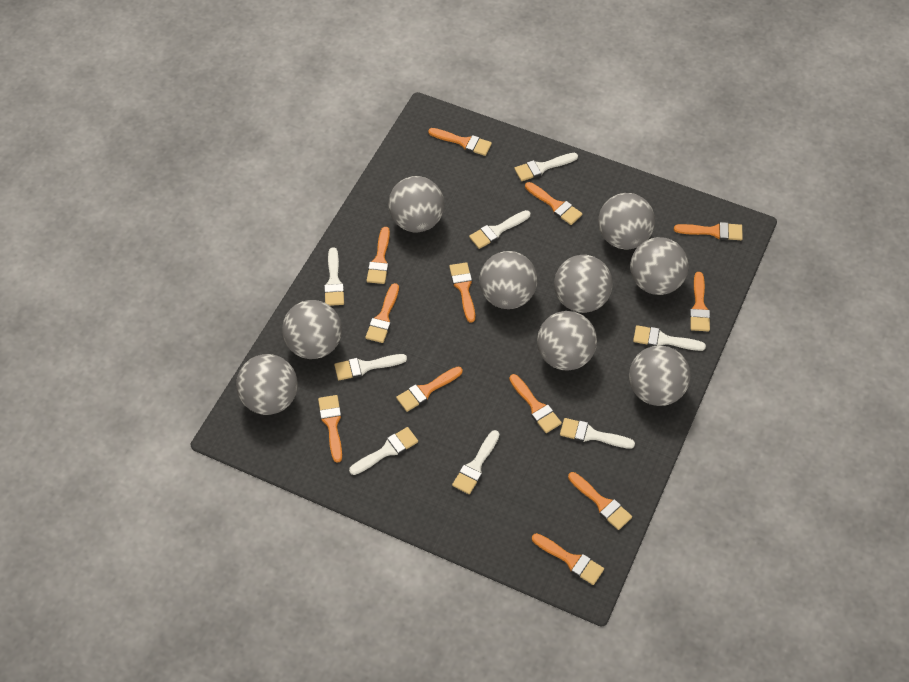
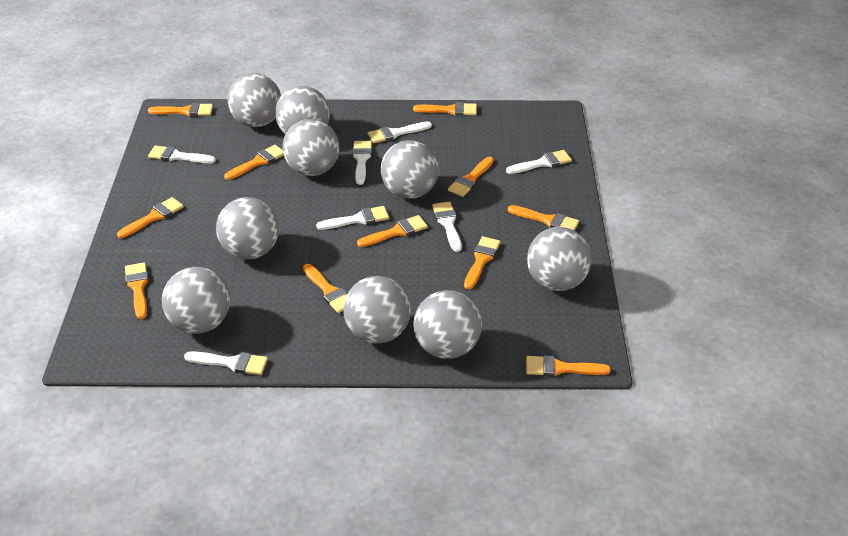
orange brush: 12 -> 11
white brush: 8 -> 7

